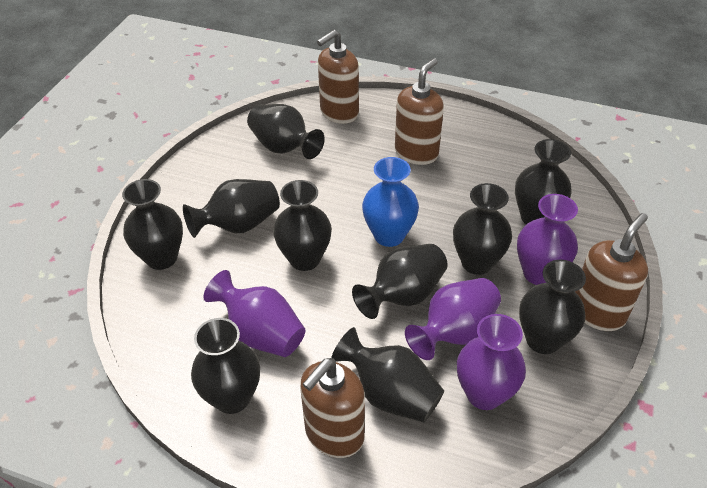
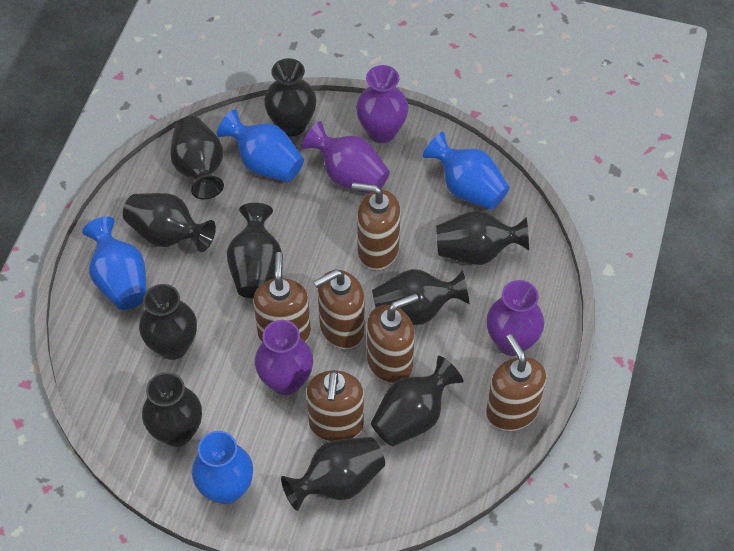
blue vase: 1 -> 4
brown soap dispenser: 4 -> 6

